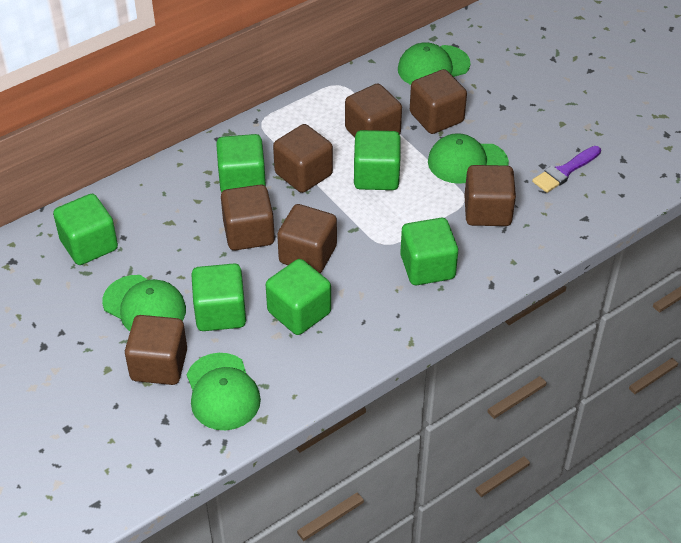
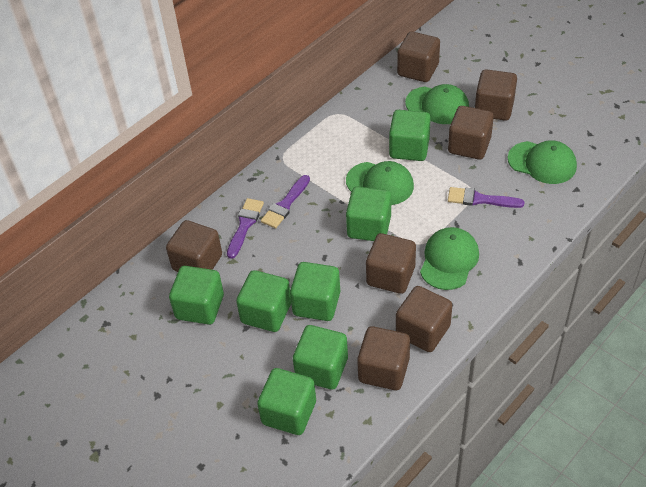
green cube: 6 -> 7
purple brush: 1 -> 3

